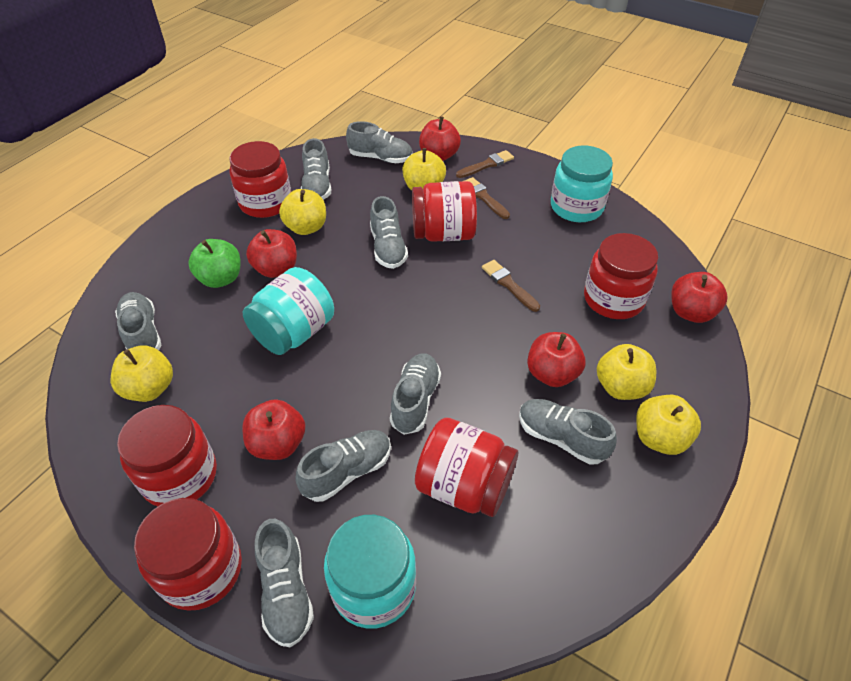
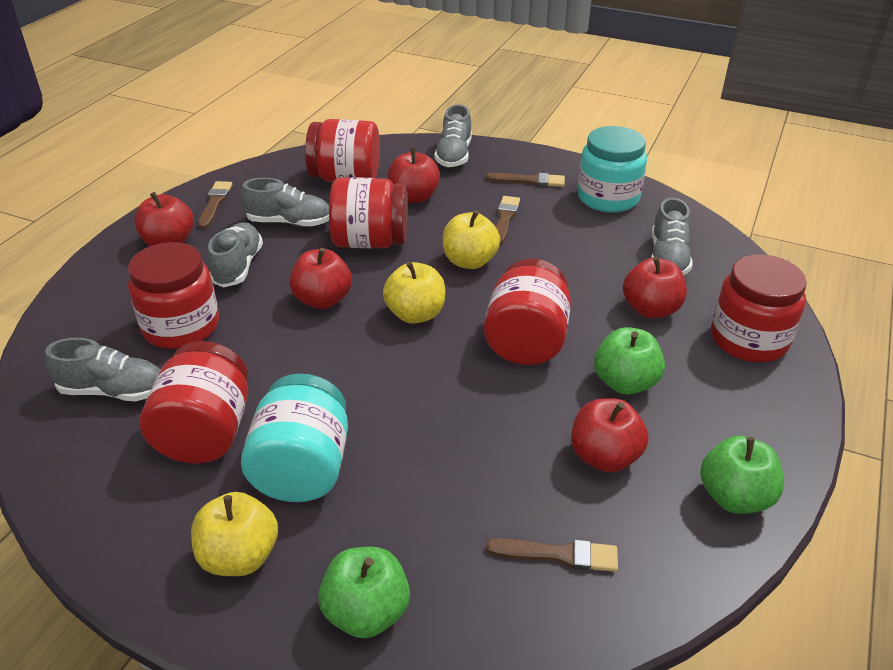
brown brush: 3 -> 4
green apple: 1 -> 3
grey shoe: 8 -> 5
turquoise jar: 3 -> 2
yellow apple: 5 -> 3

